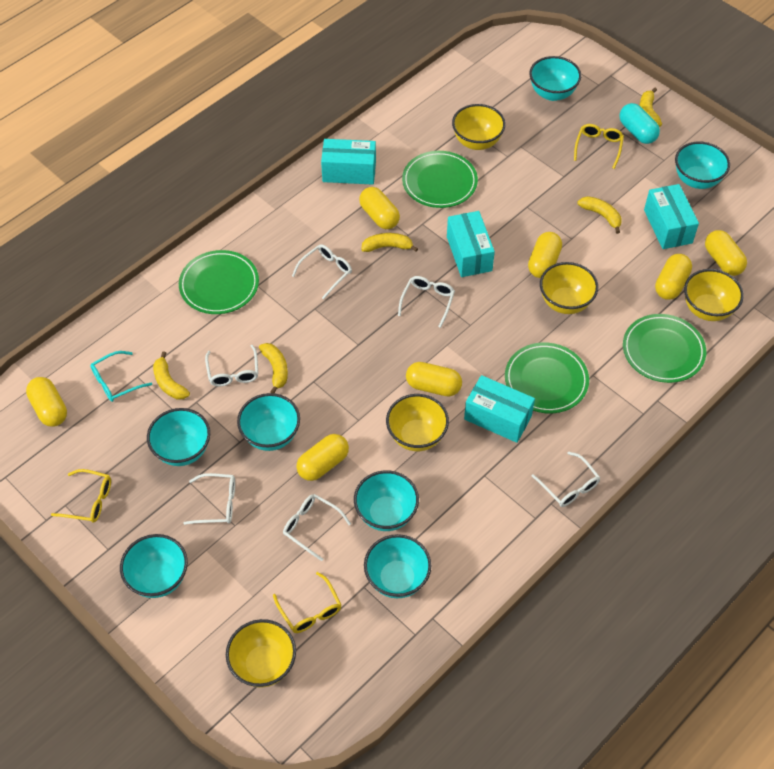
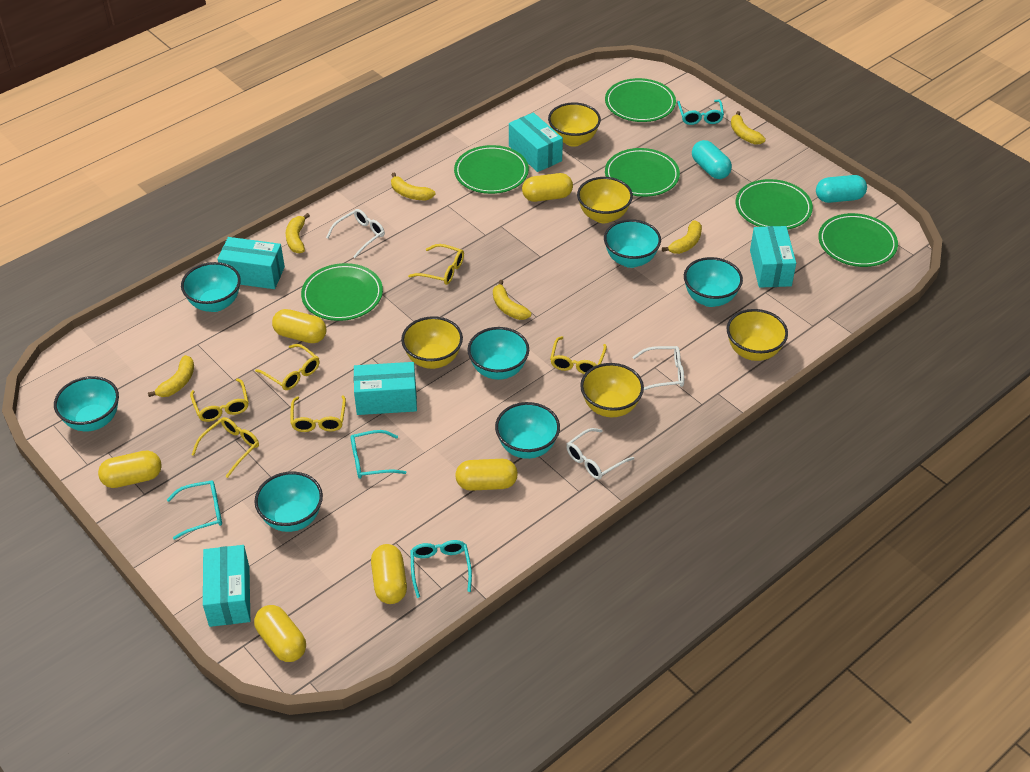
green plate: 4 -> 6
turquoise box: 4 -> 5
turquoise capsule: 1 -> 2
turquoise glasses: 1 -> 4
white glasses: 6 -> 3
yellow banana: 5 -> 6
yellow capsule: 7 -> 6
yellow glasses: 3 -> 6

